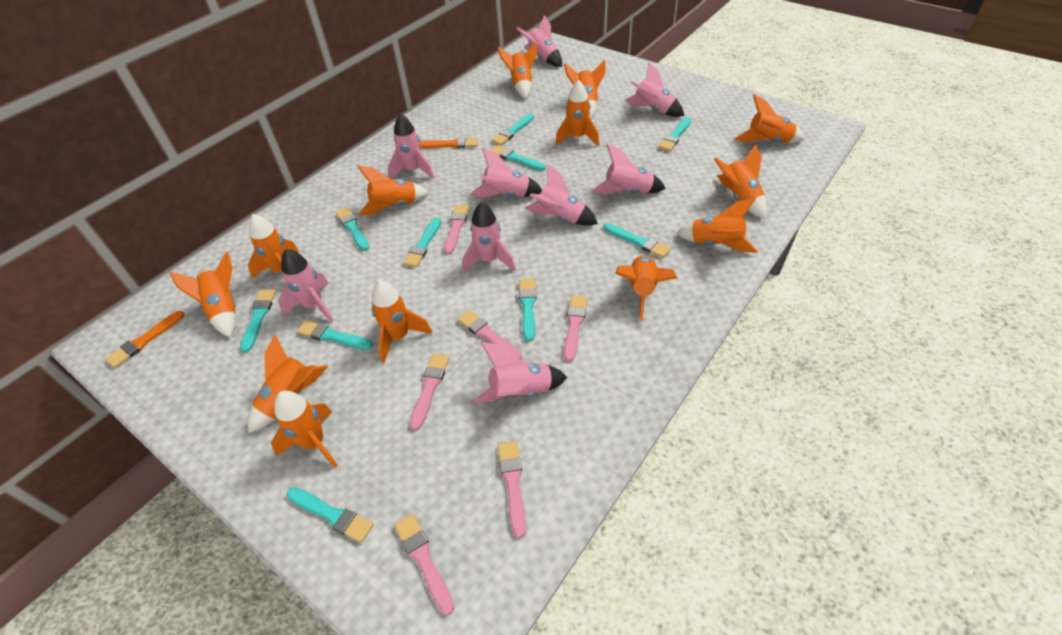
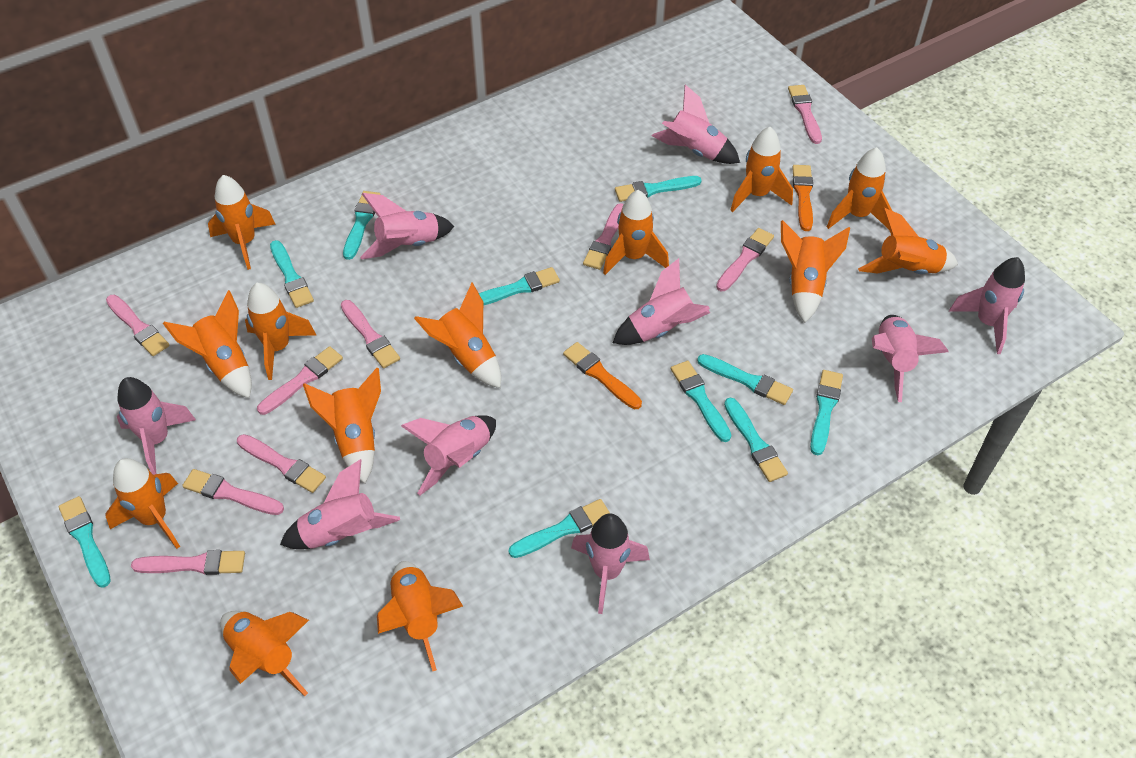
pink brush: 6 -> 9

